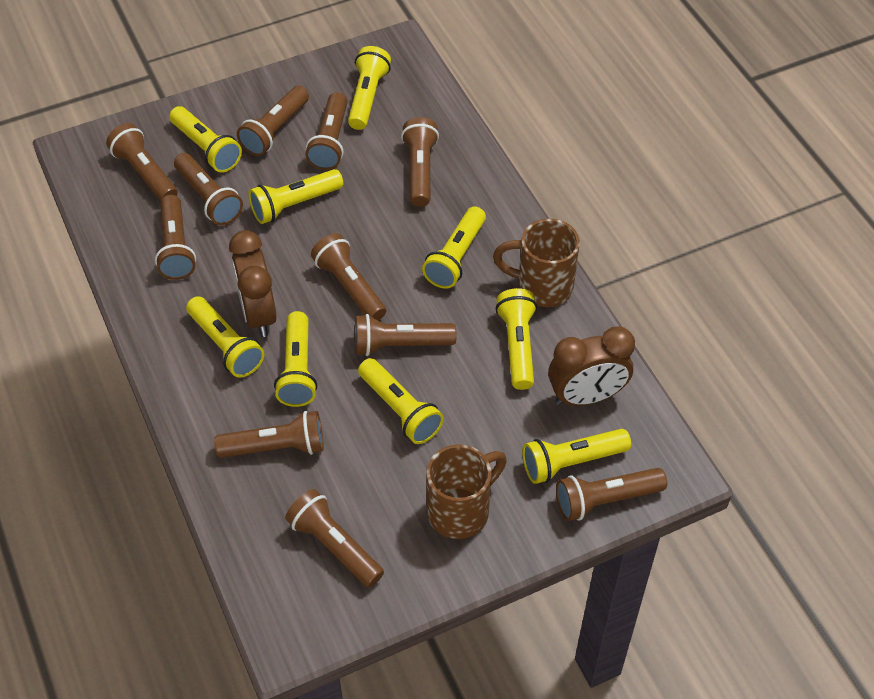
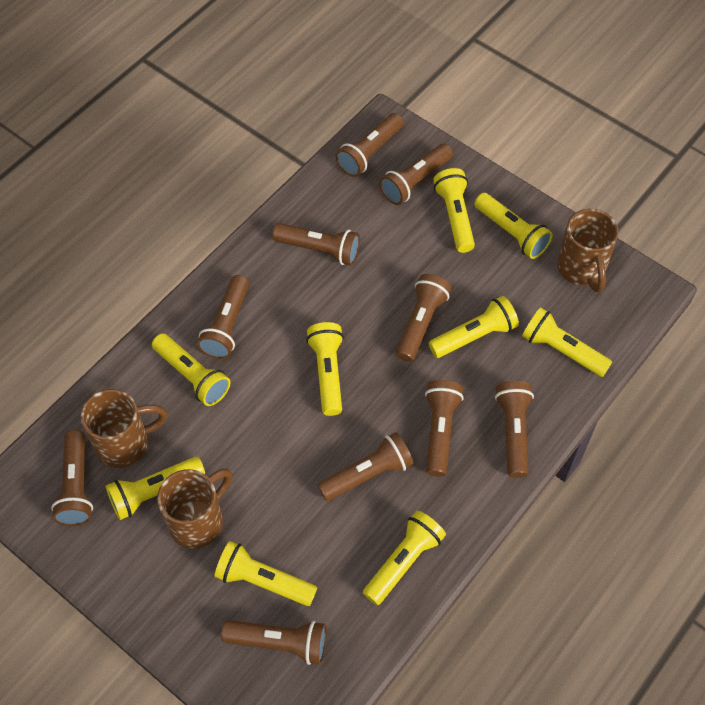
brown clock: 2 -> 0
brown flashlight: 11 -> 10
brown mug: 2 -> 3

